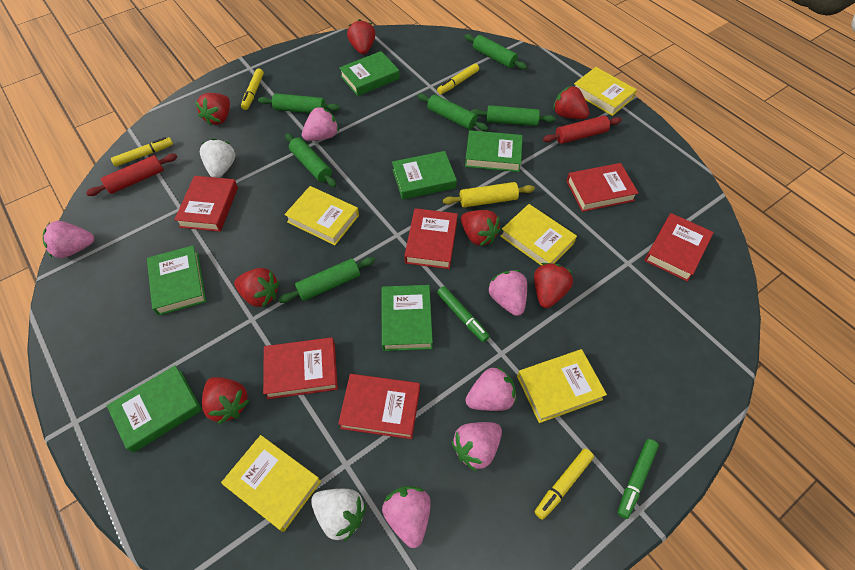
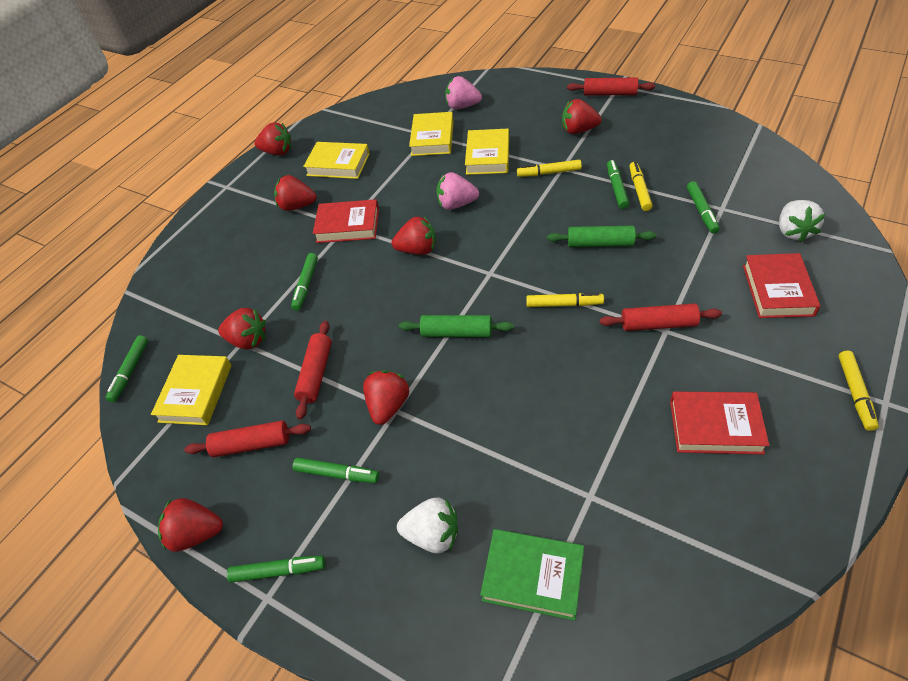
green book: 6 -> 1
green marker: 2 -> 6
green rolling pin: 6 -> 2
pink strawberry: 6 -> 2
red book: 6 -> 3
red rolling pin: 2 -> 4
yellow book: 5 -> 4
yellow rolling pin: 1 -> 0

